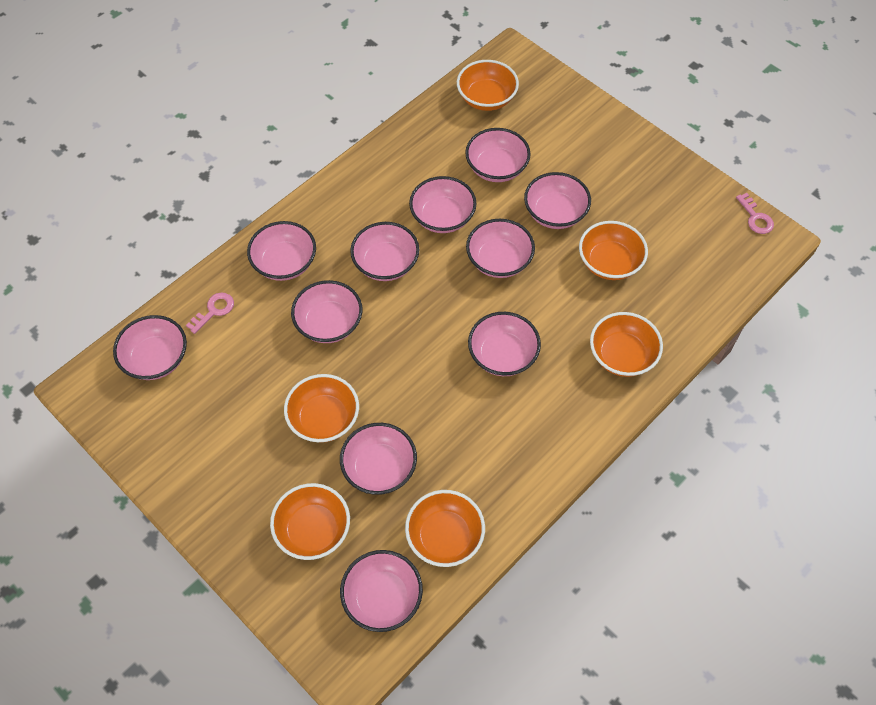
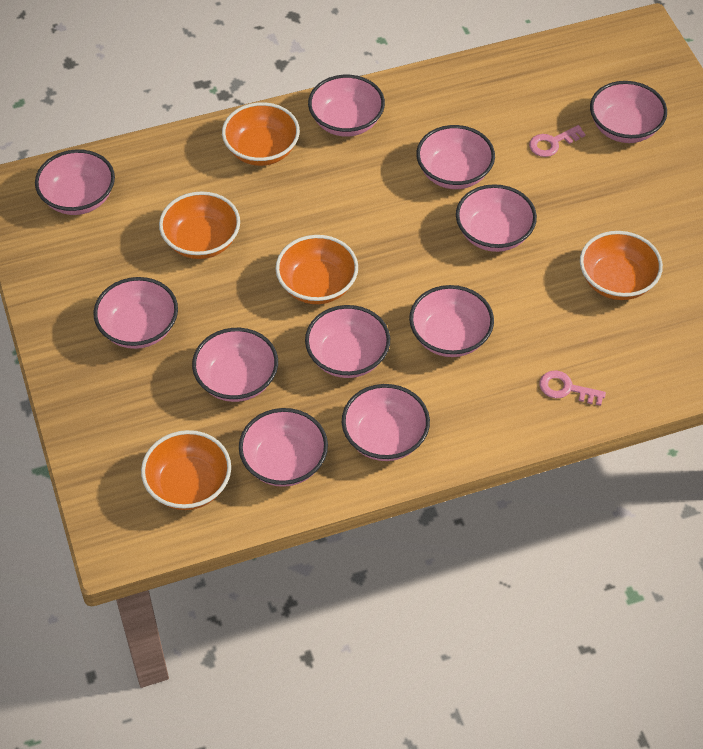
orange bowl: 6 -> 5

